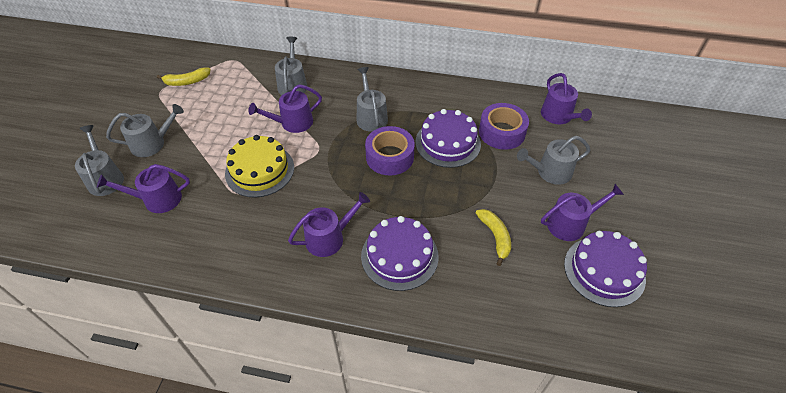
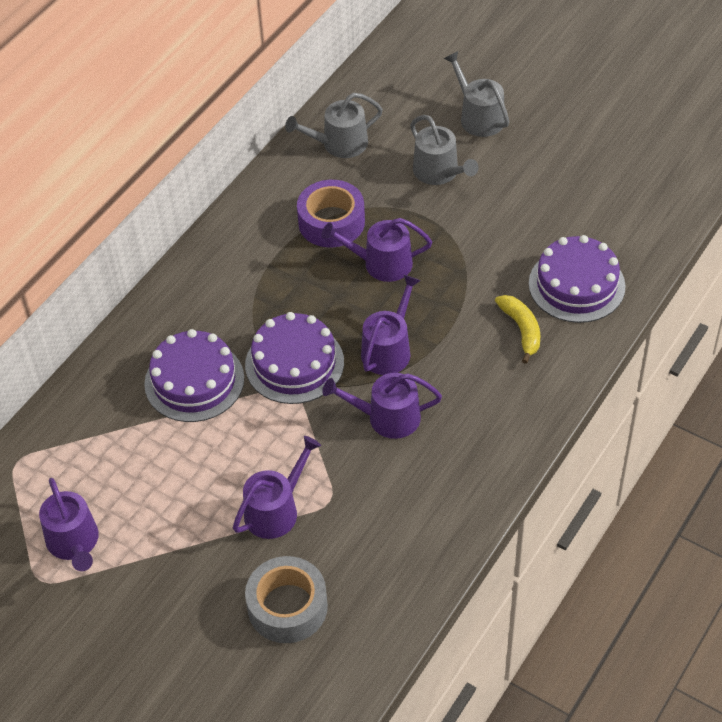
grey tape: 0 -> 1
grey watering can: 5 -> 3
purple tape: 2 -> 1
yellow banana: 2 -> 1
yellow cake: 1 -> 0

